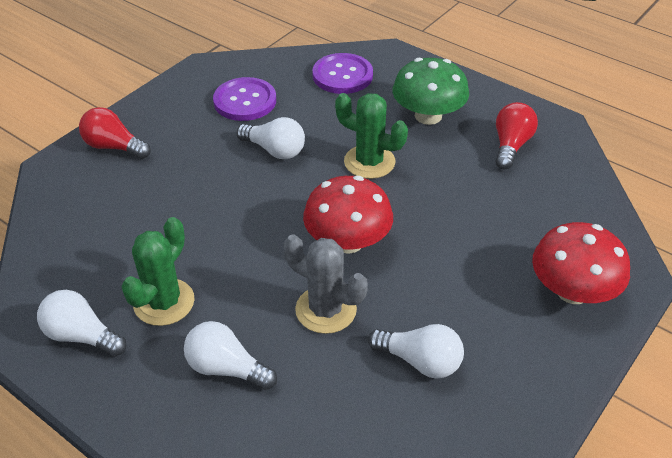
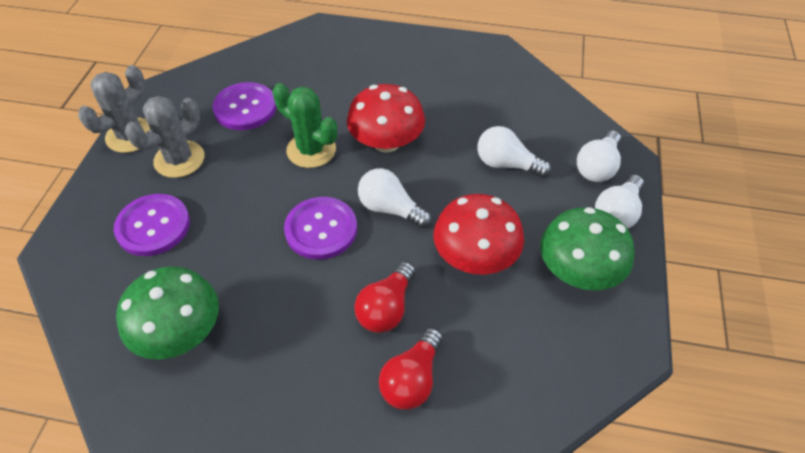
green cactus: 2 -> 1
green mushroom: 1 -> 2
grey cactus: 1 -> 2
purple button: 2 -> 3

